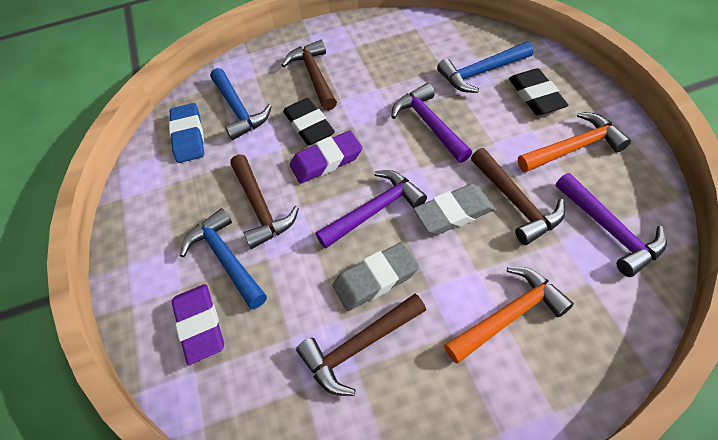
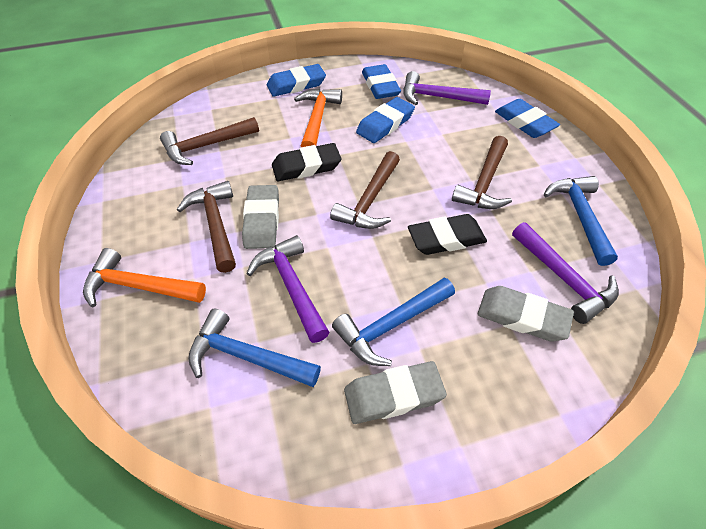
blue eraser: 1 -> 4
grey eraser: 2 -> 3
purple eraser: 2 -> 0

